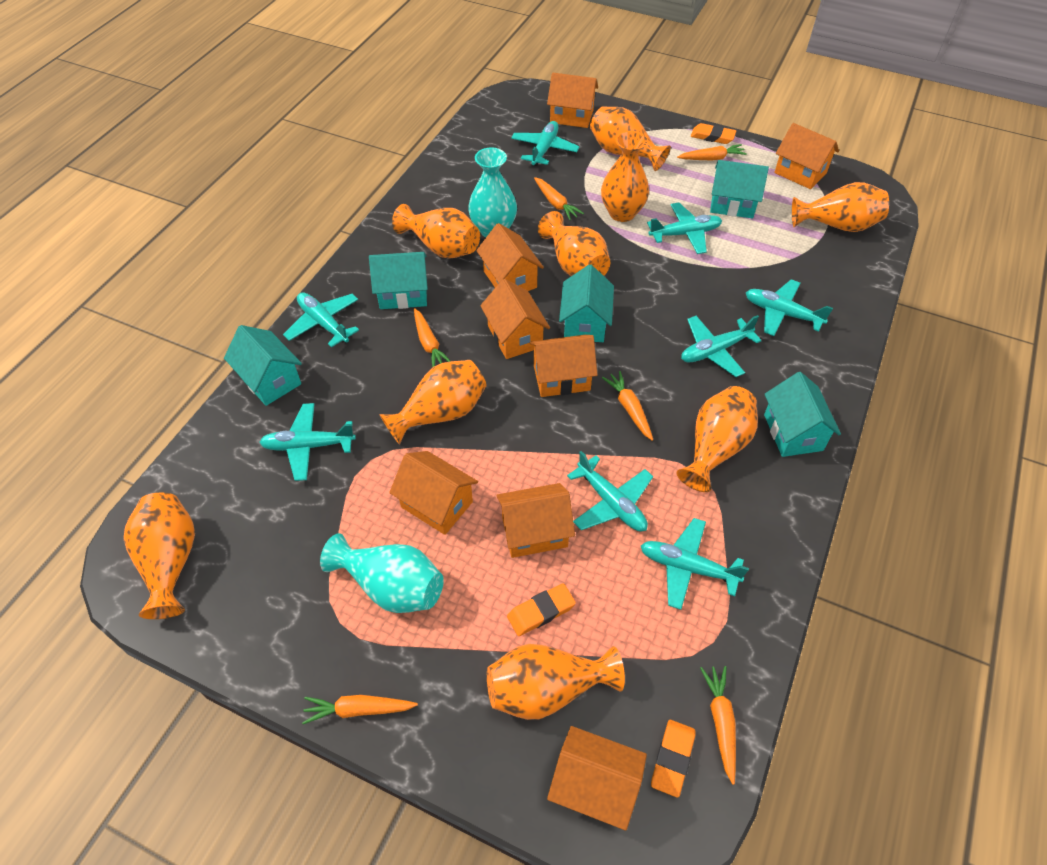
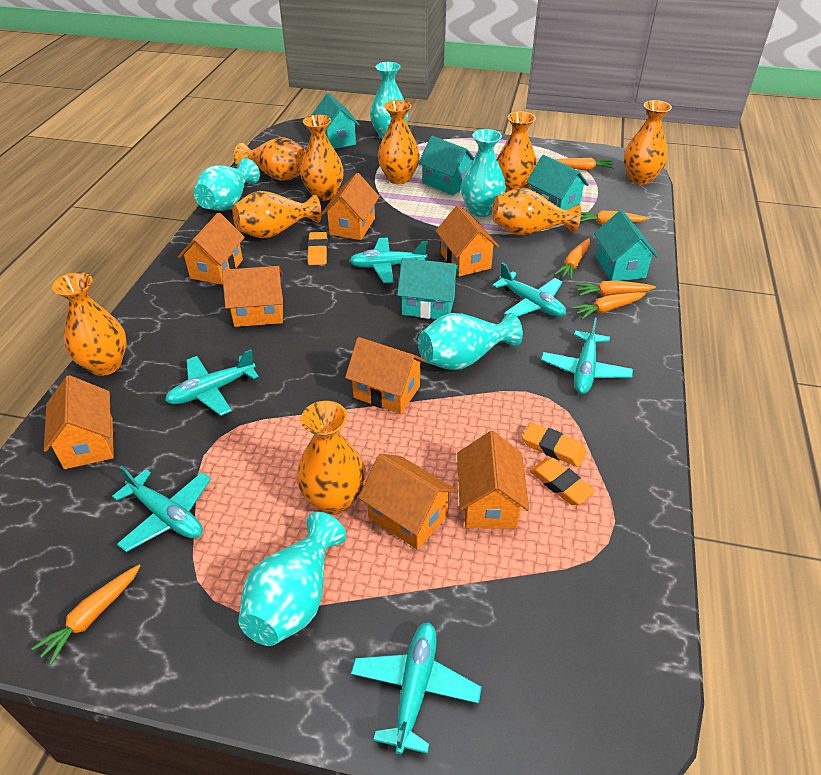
turquoise plane: 8 -> 6
turquoise vase: 2 -> 5

